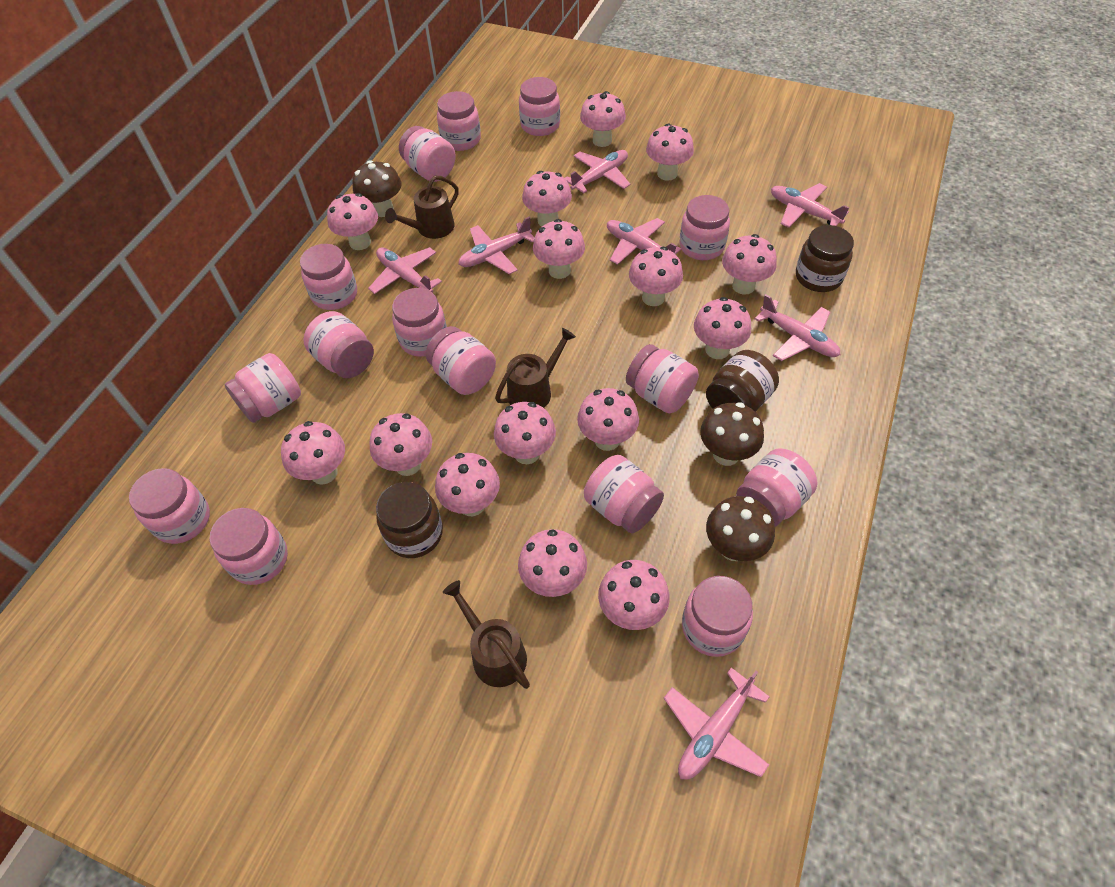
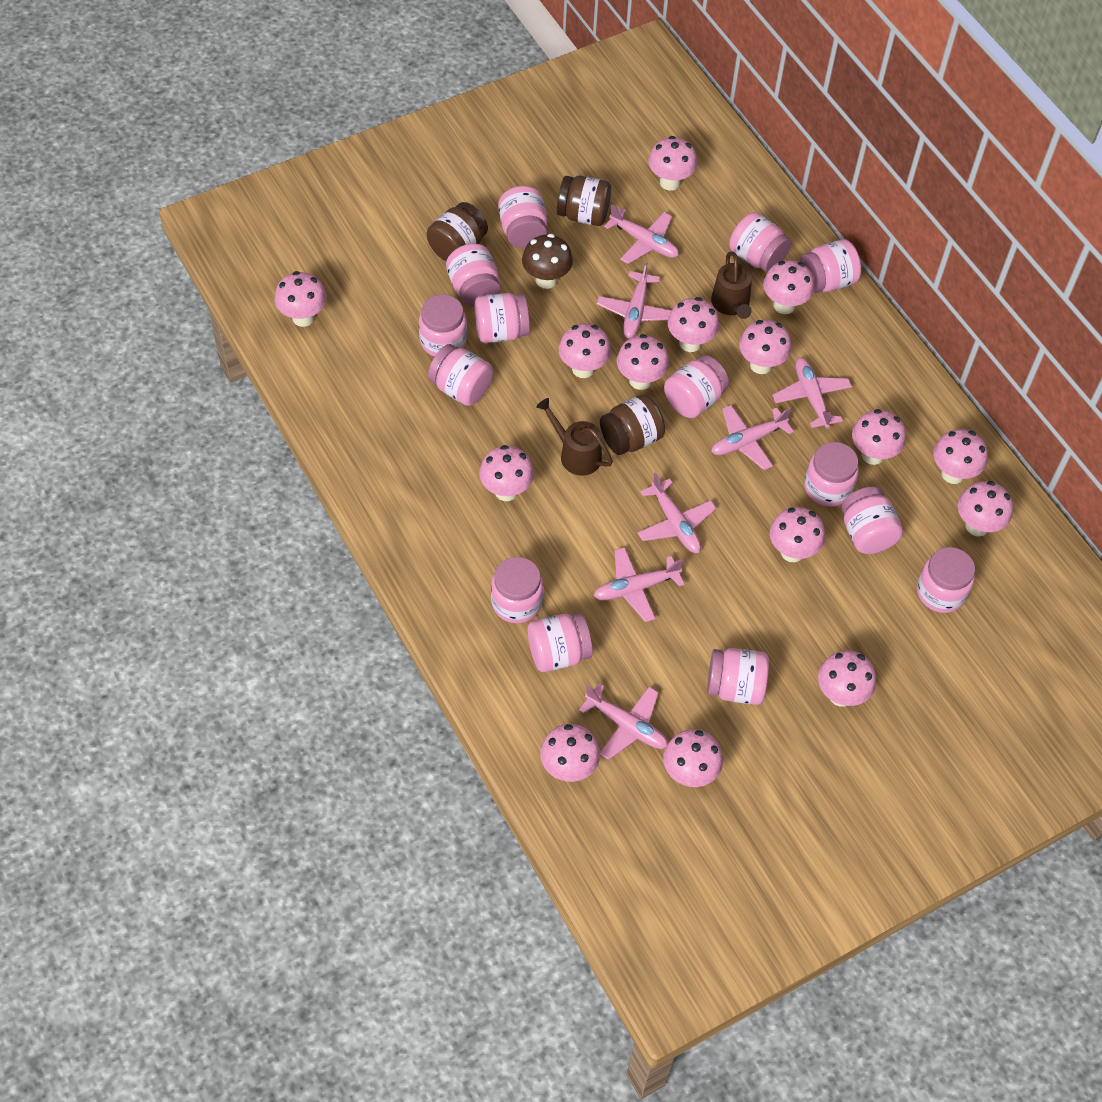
brown mushroom: 3 -> 1
brown watering can: 3 -> 2
pink jar: 15 -> 14

